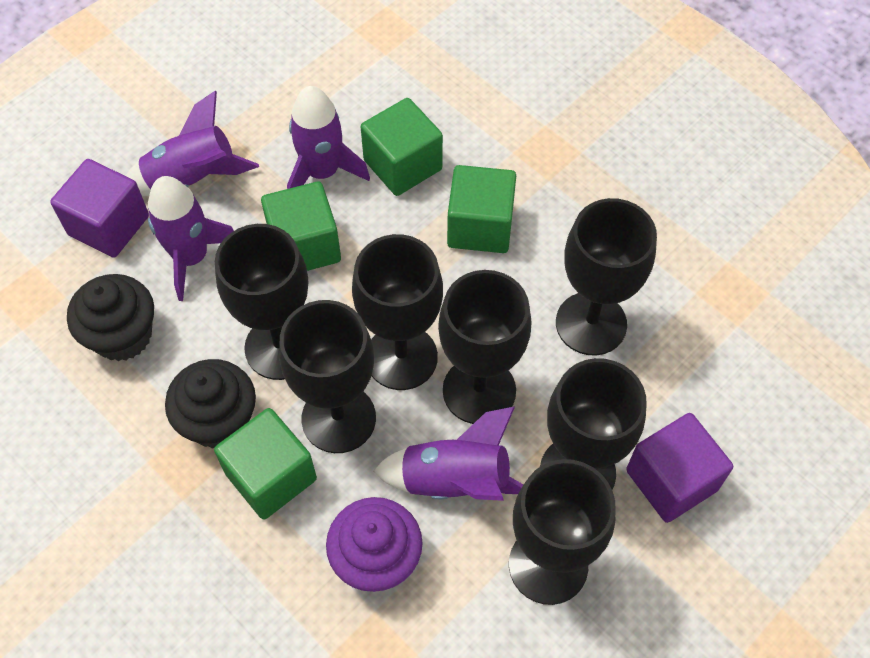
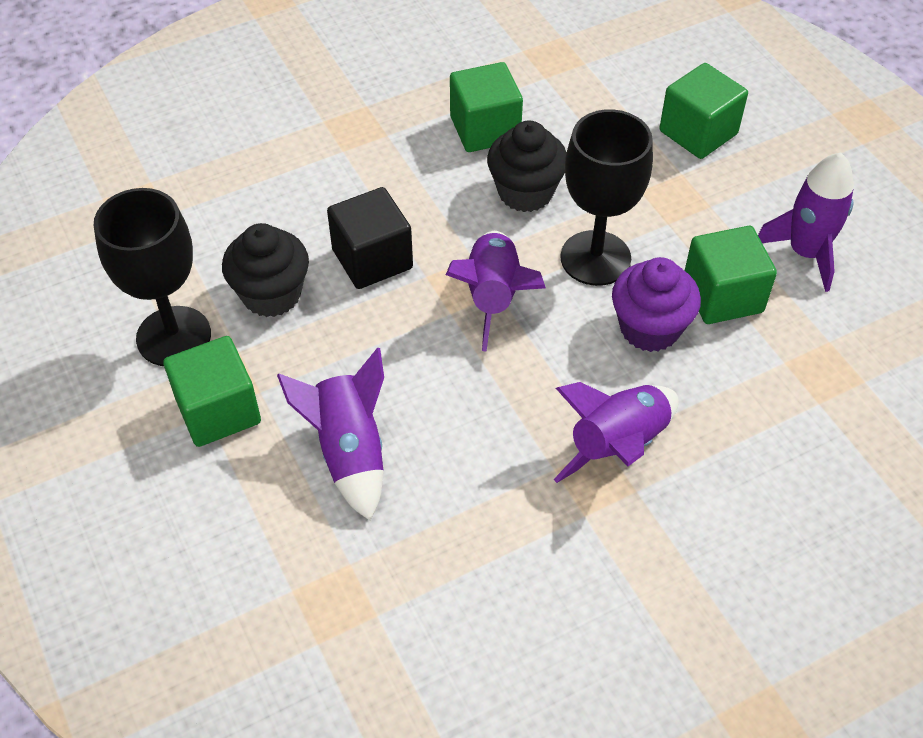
black cube: 0 -> 1
black goblet: 7 -> 2
purple cube: 2 -> 0

